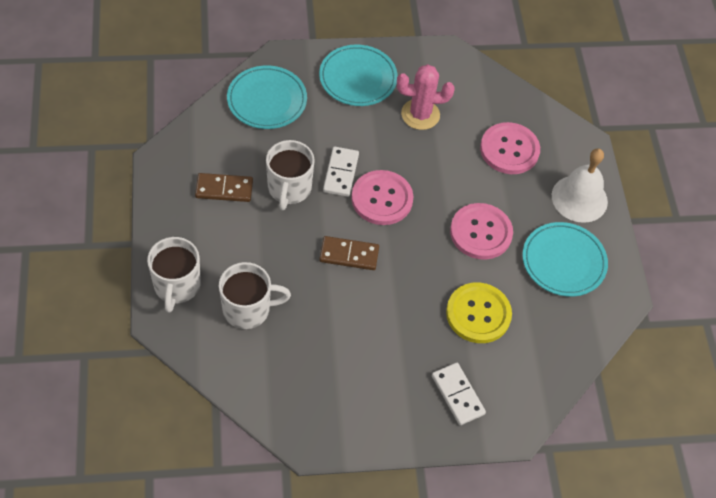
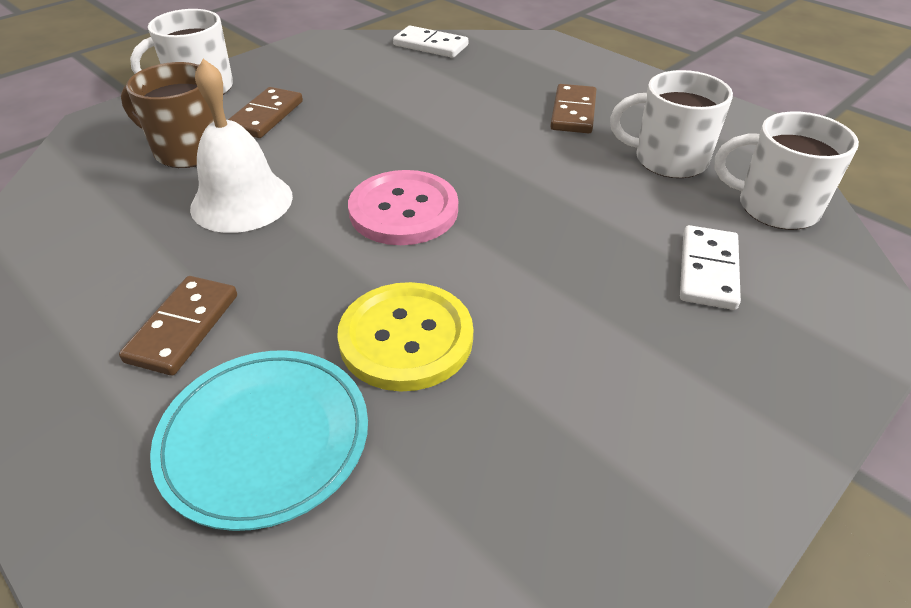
brown domino: 2 -> 3
brown mug: 0 -> 1
pink button: 3 -> 1
pink cactus: 1 -> 0
turquoise plate: 3 -> 1

